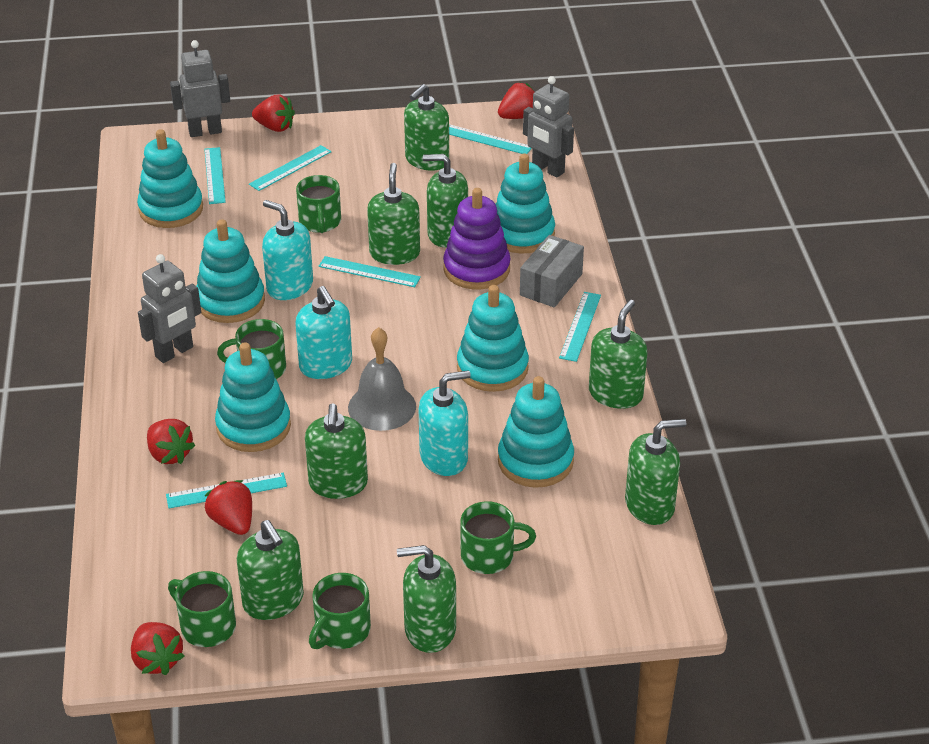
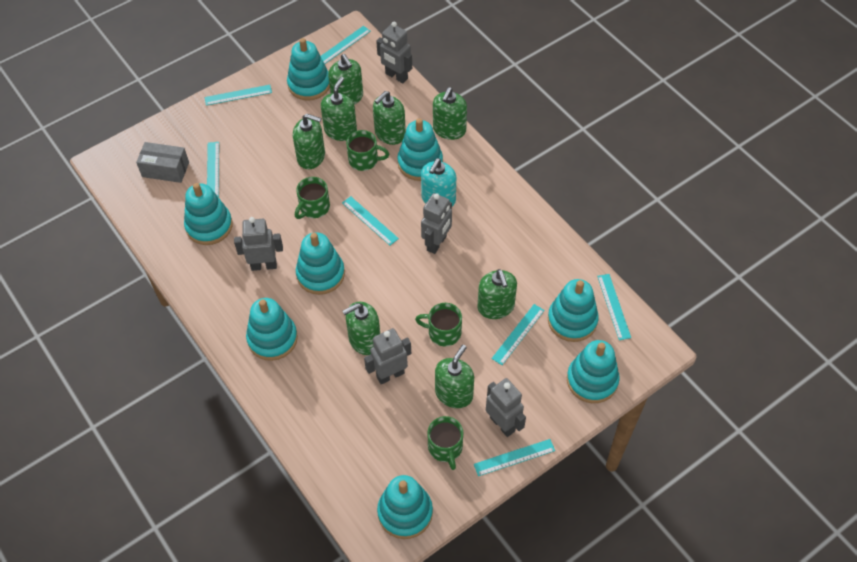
green mug: 5 -> 4
grey bell: 1 -> 0
grey robot: 3 -> 5
purple stacking toy: 1 -> 0
red strawberry: 5 -> 0
turquoise ruler: 6 -> 7
turquoise soap dispenser: 3 -> 1
turquoise stacking toy: 6 -> 8

